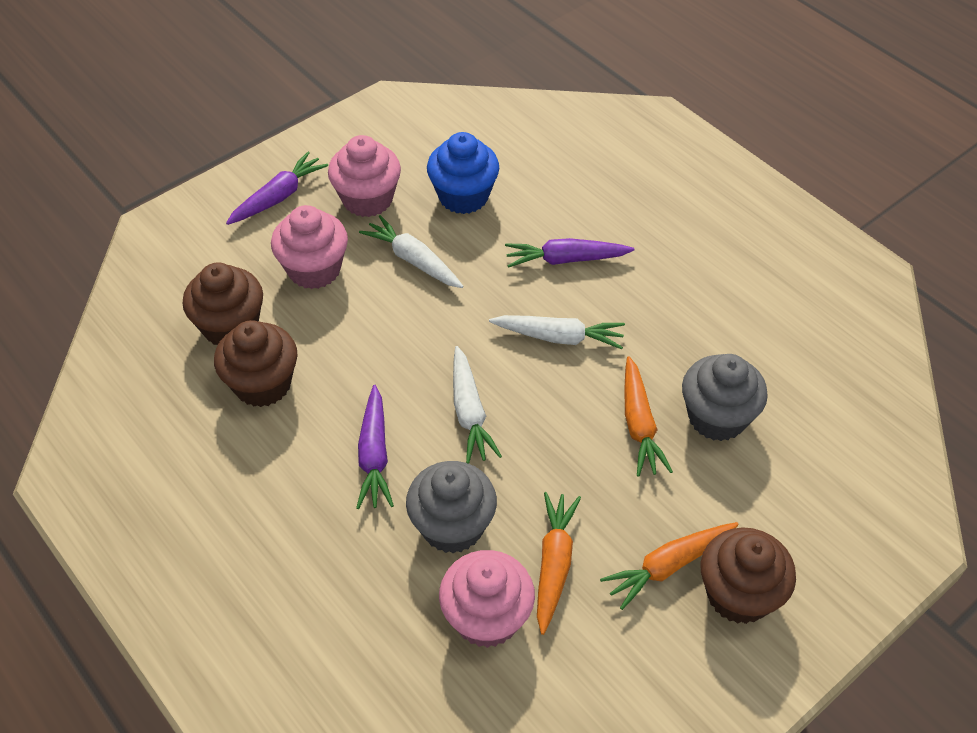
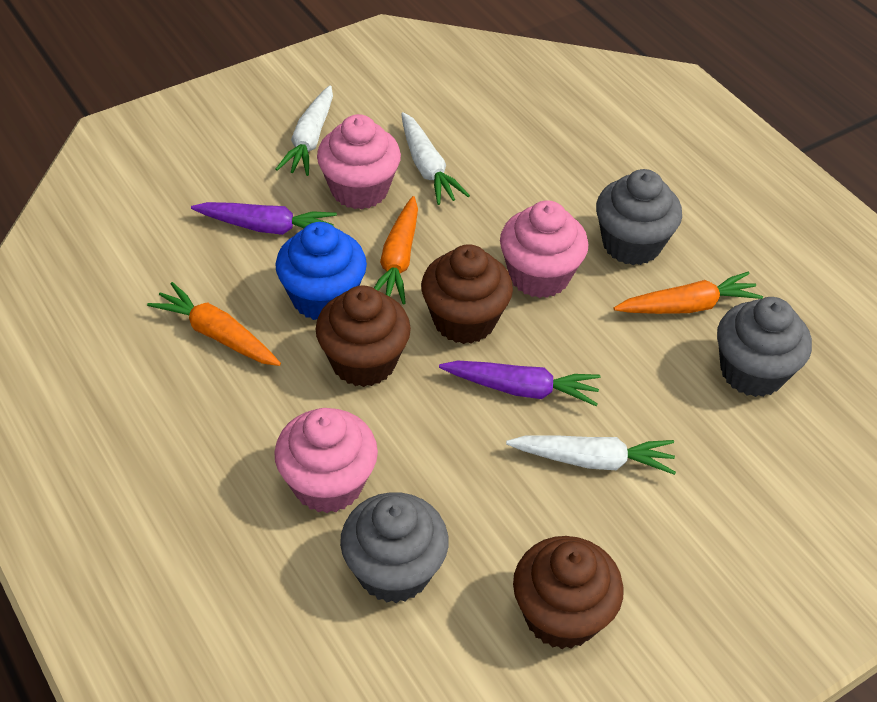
grey cupcake: 2 -> 3
purple carrot: 3 -> 2

